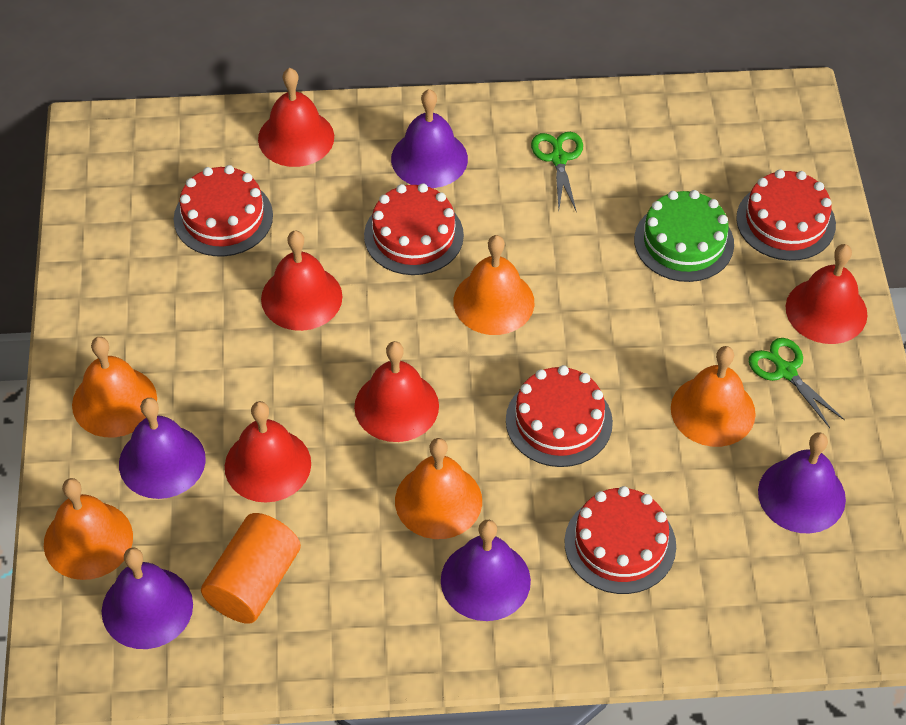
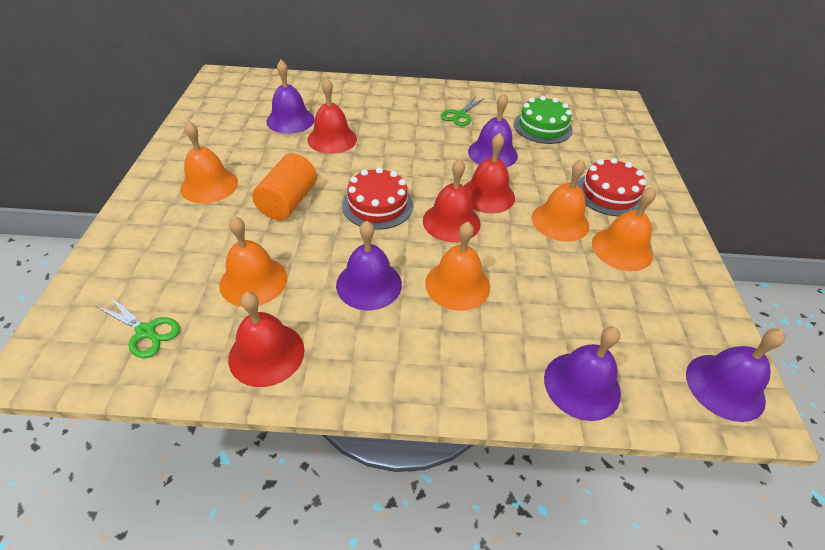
red bell: 5 -> 4
red cake: 5 -> 2

